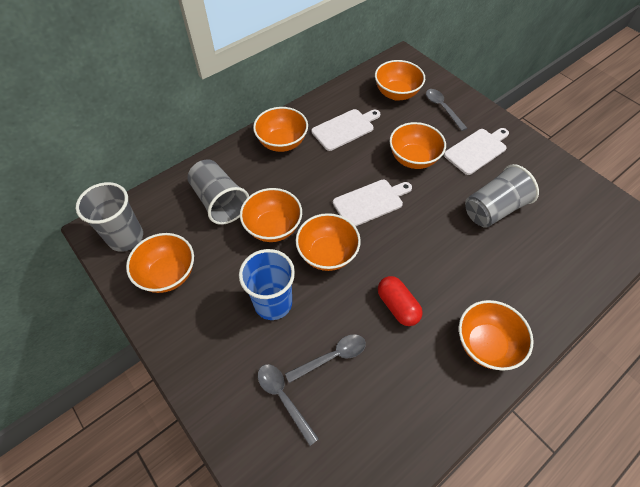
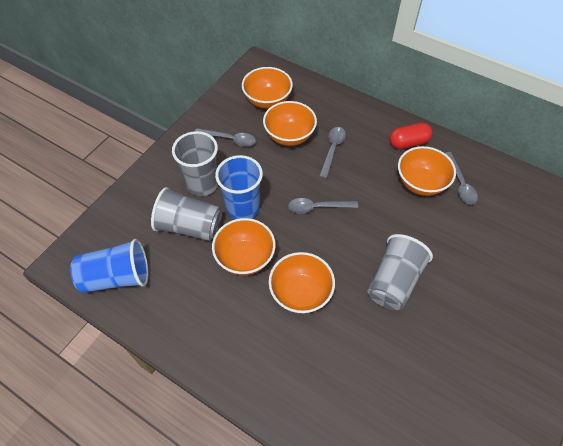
blue cup: 1 -> 2
grey spoon: 3 -> 4
orange bowl: 7 -> 5
white cutting board: 3 -> 0

